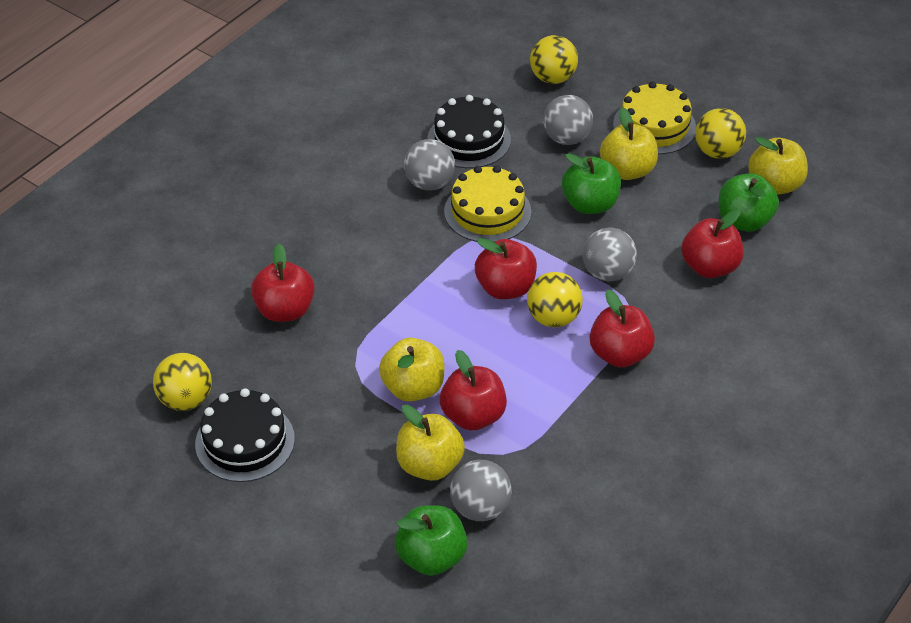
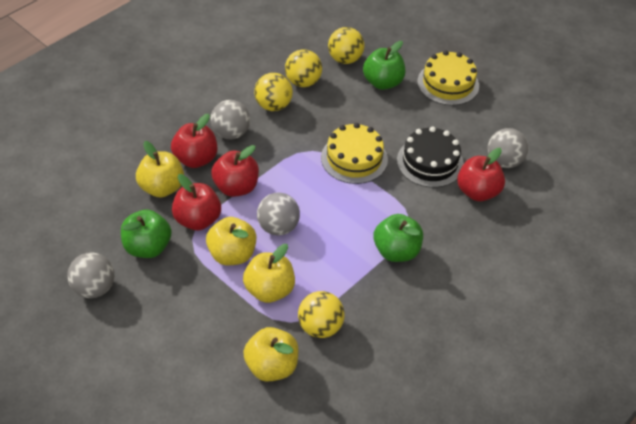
black cake: 2 -> 1
red apple: 5 -> 4

